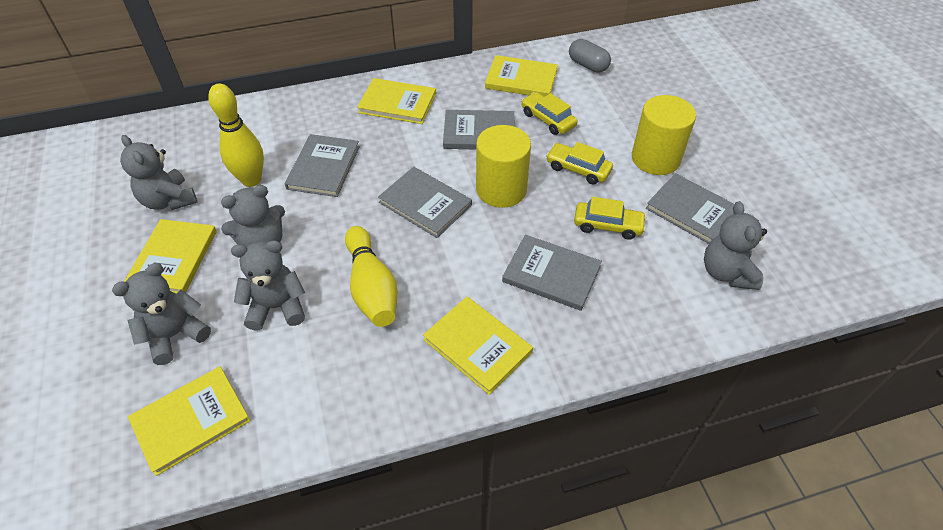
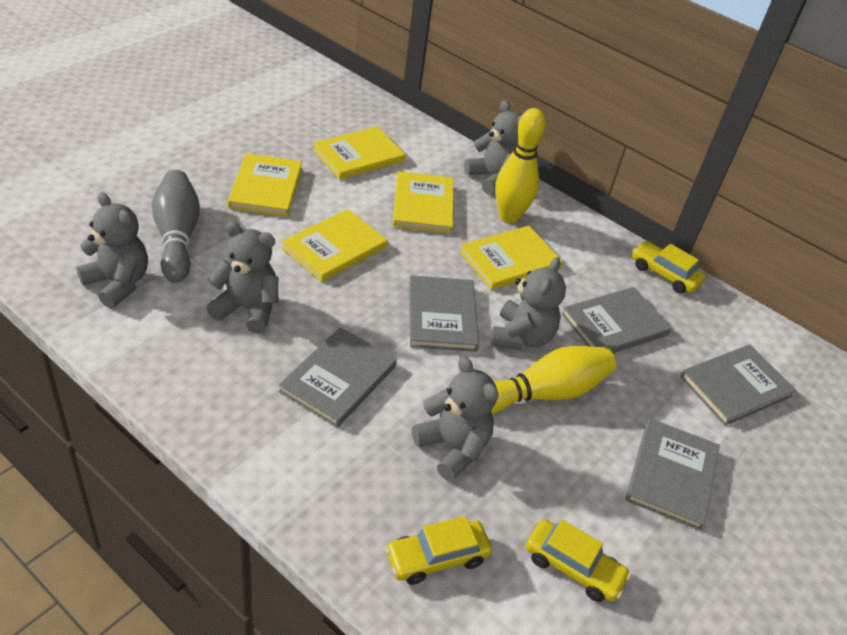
grey bowling pin: 0 -> 1
grey capsule: 1 -> 0
yellow cylinder: 2 -> 0

